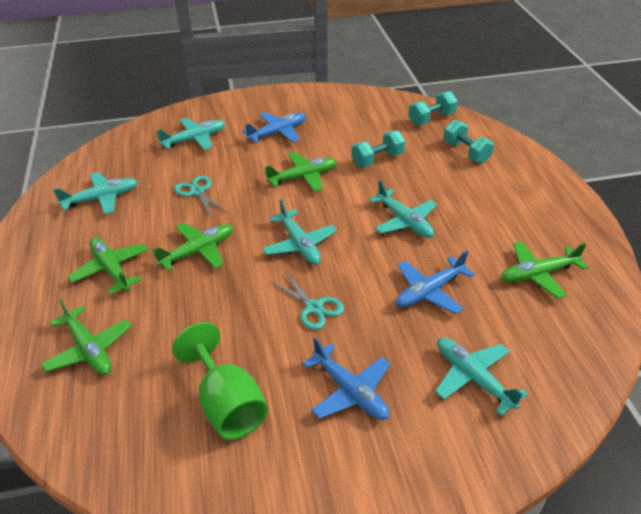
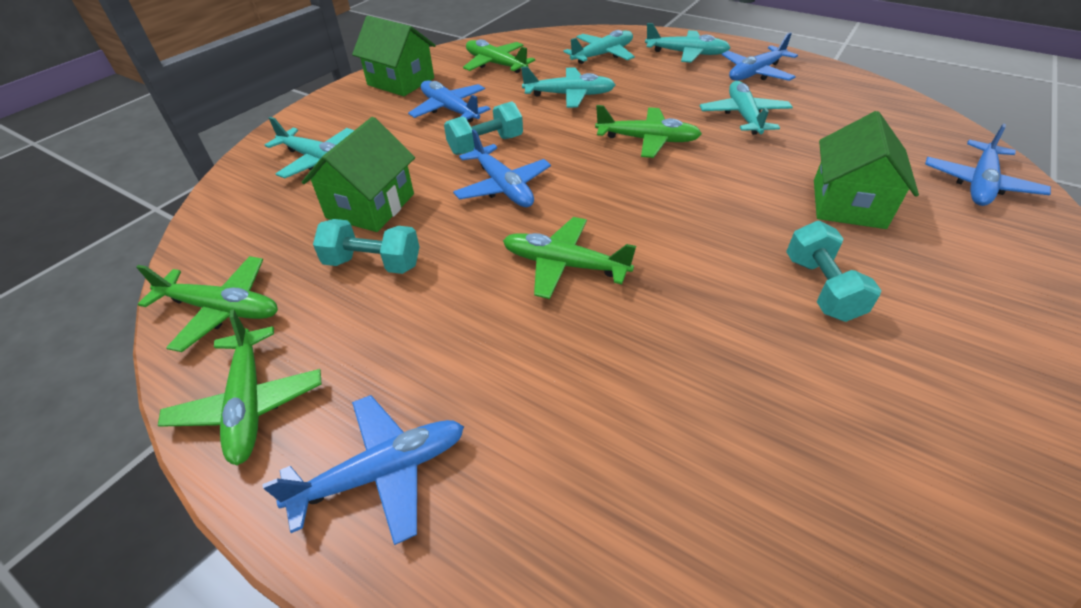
blue plane: 3 -> 5
green goblet: 1 -> 0
green house: 0 -> 3
turquoise scissors: 2 -> 0

